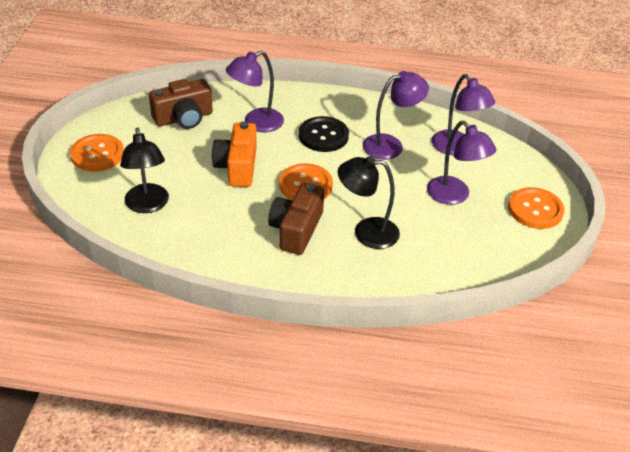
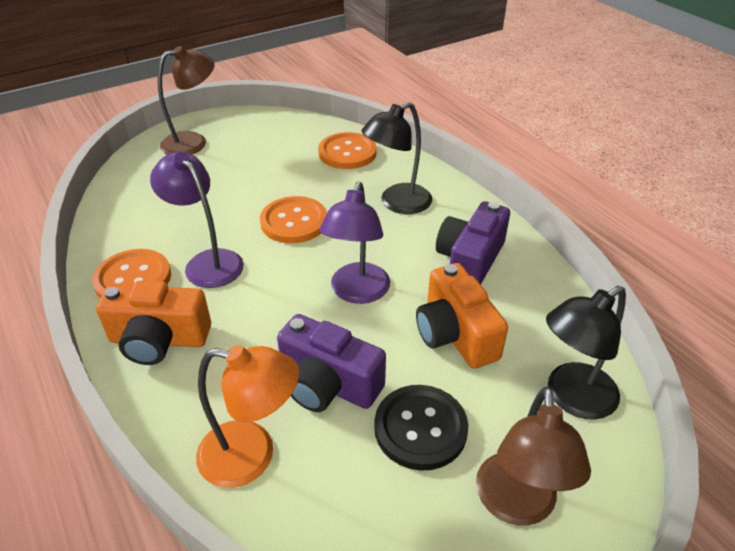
brown camera: 2 -> 0
brown lamp: 0 -> 2
orange camera: 1 -> 2
orange lamp: 0 -> 1
purple camera: 0 -> 2
purple lamp: 4 -> 2

